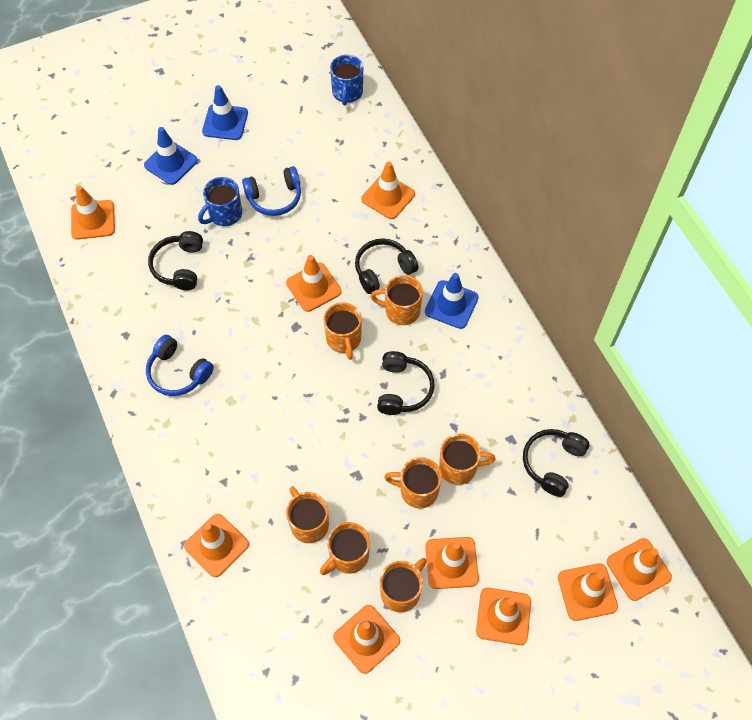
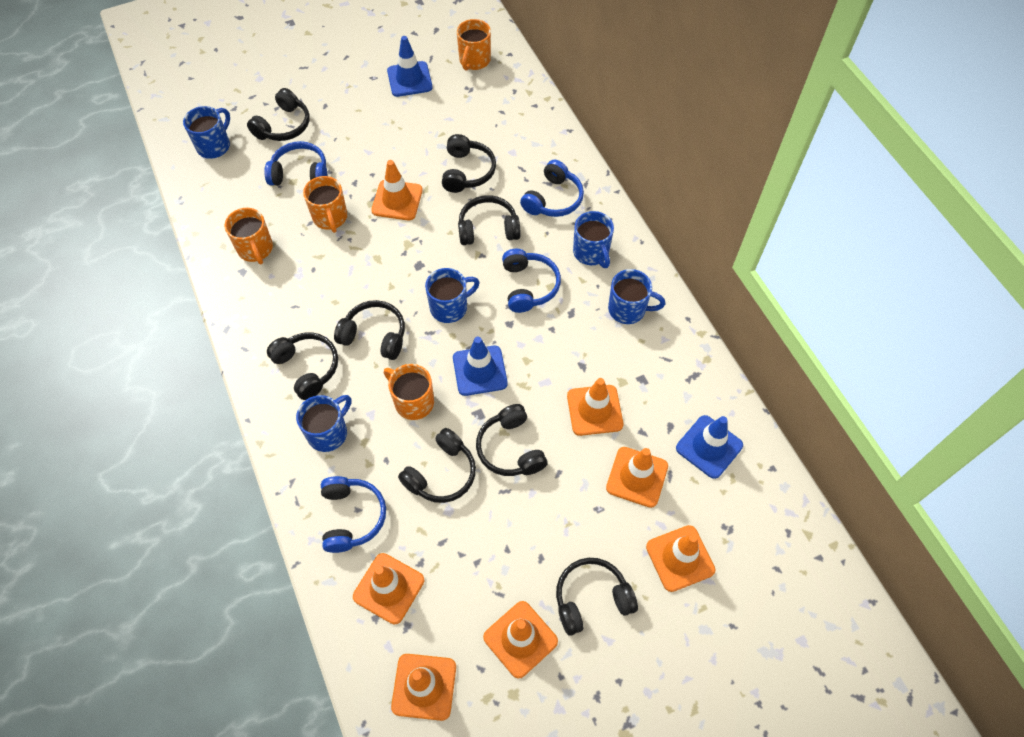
black headphones: 4 -> 8
blue headphones: 2 -> 4
blue mug: 2 -> 5
orange mug: 7 -> 4
orange traffic cone: 9 -> 7

